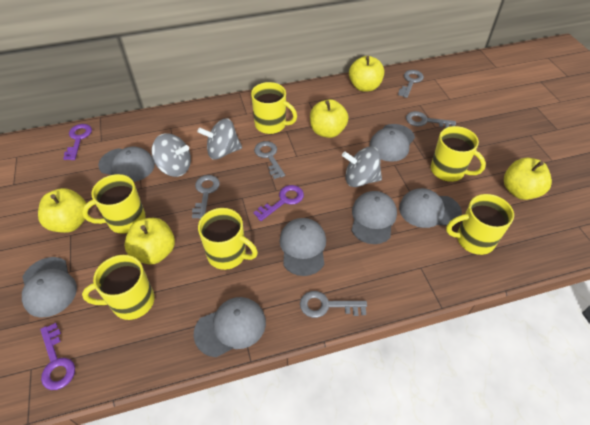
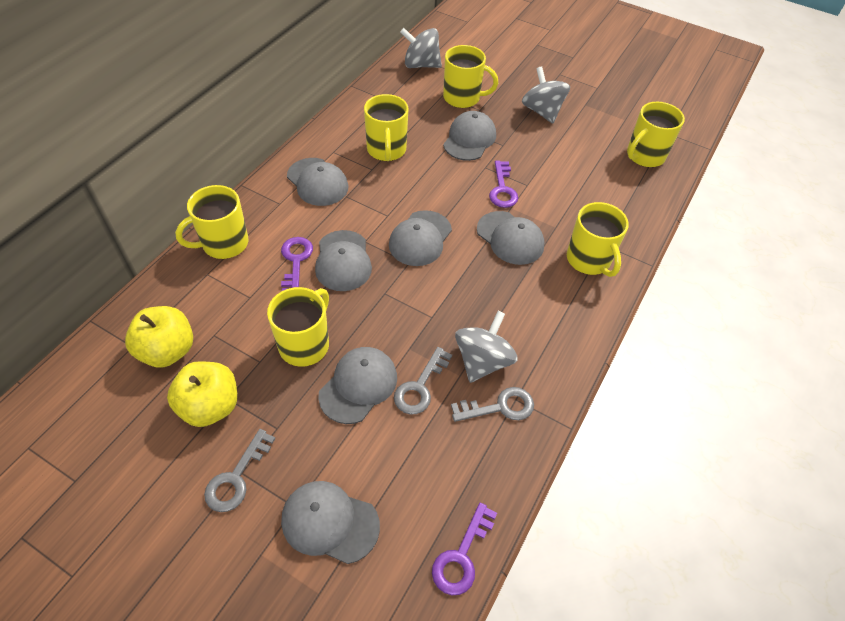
grey key: 5 -> 3
yellow apple: 5 -> 2

